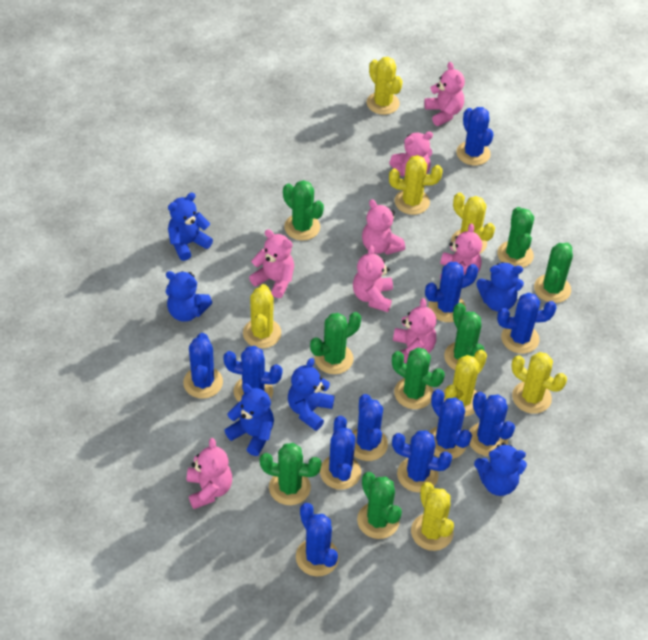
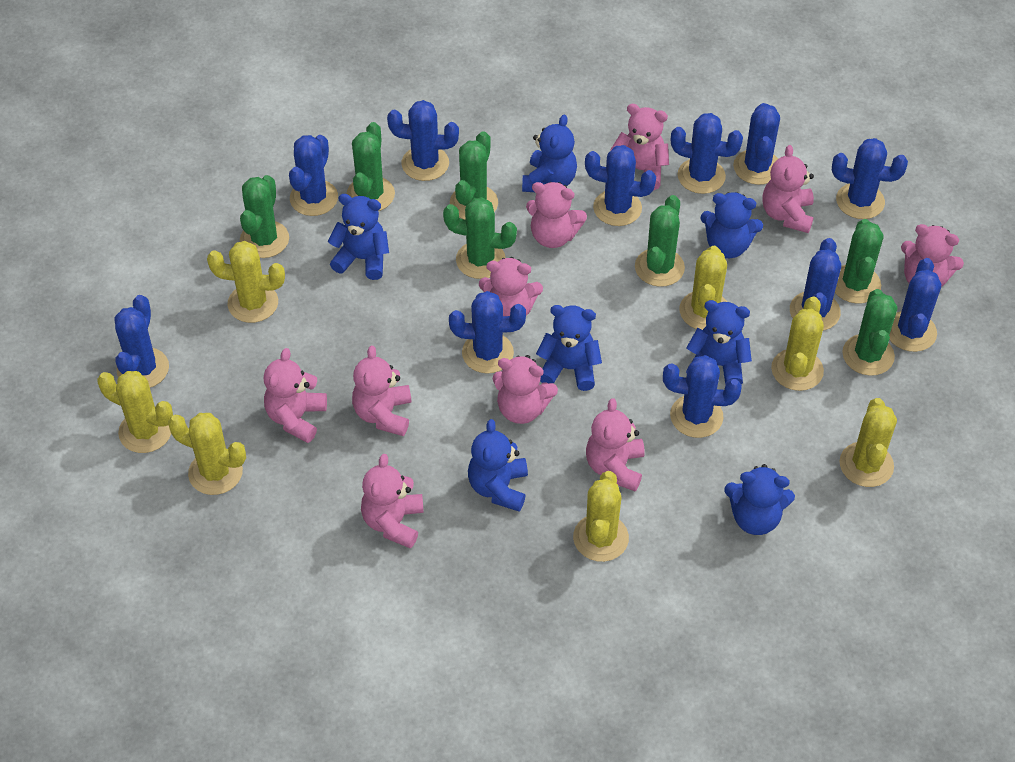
blue teddy bear: 6 -> 7
green cactus: 8 -> 7
pink teddy bear: 8 -> 10

